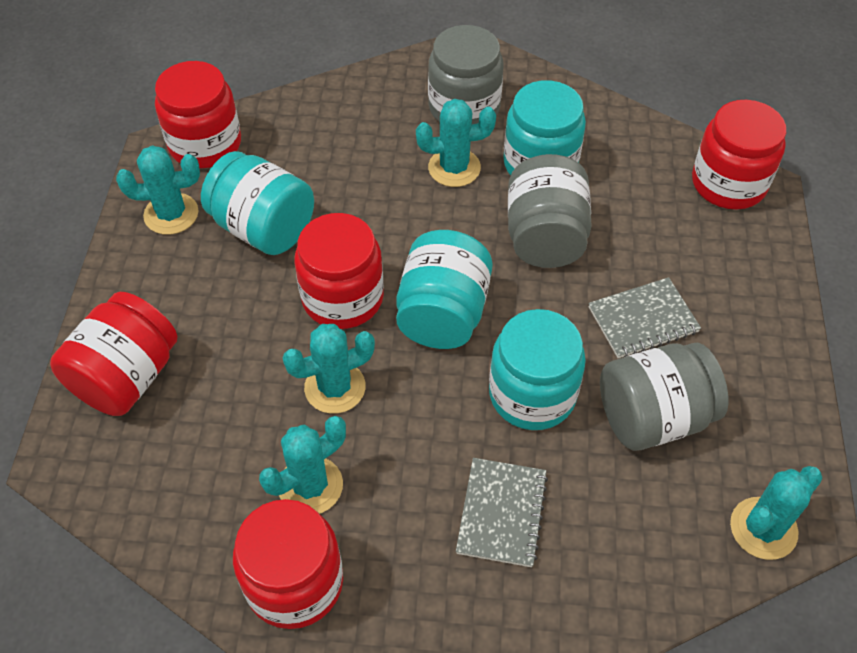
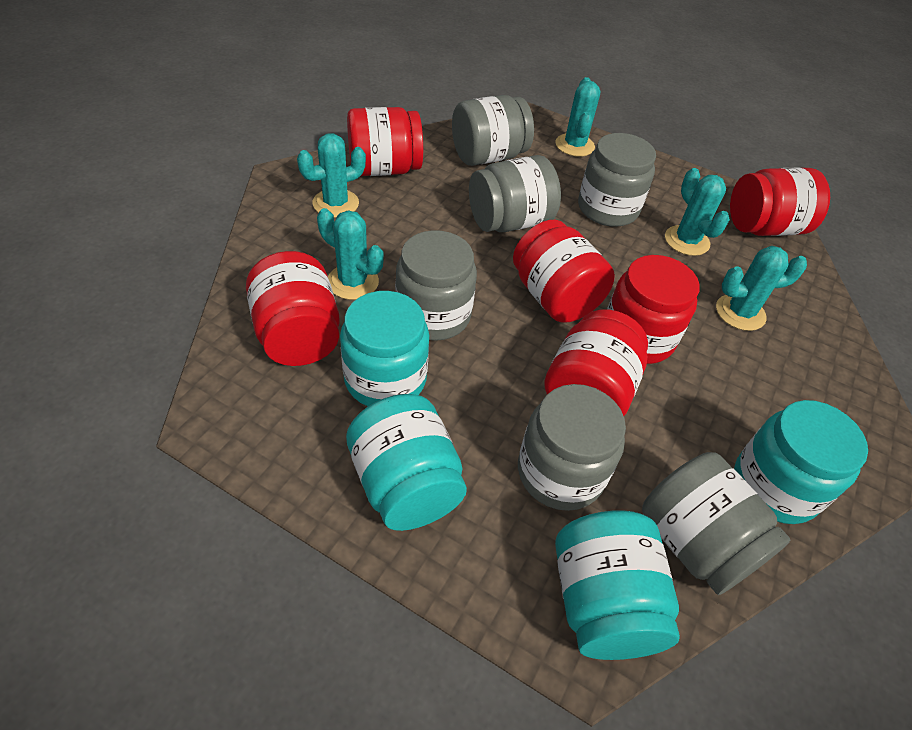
grey jar: 3 -> 6
grey notebook: 2 -> 0
red jar: 5 -> 6

